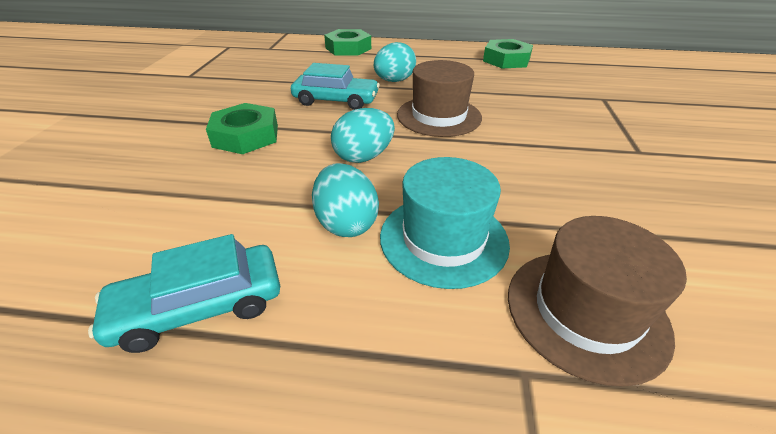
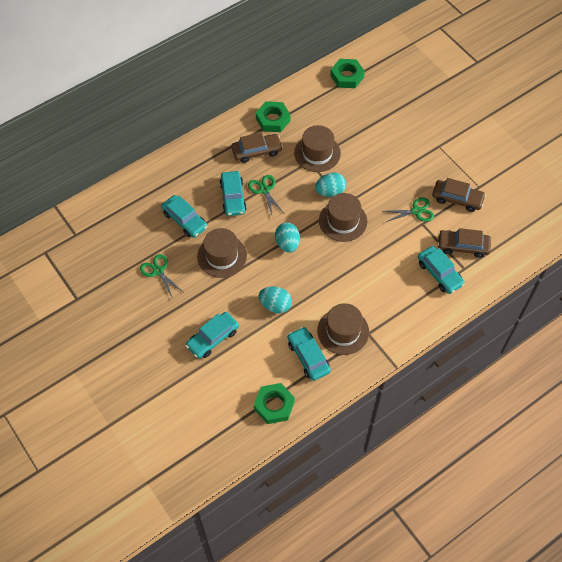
brown car: 0 -> 3
brown hat: 2 -> 4
green scissors: 0 -> 3
turquoise car: 2 -> 5
turquoise hat: 1 -> 0

